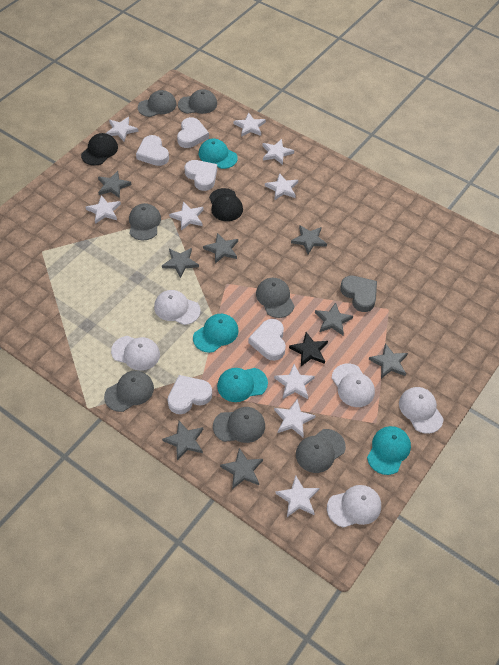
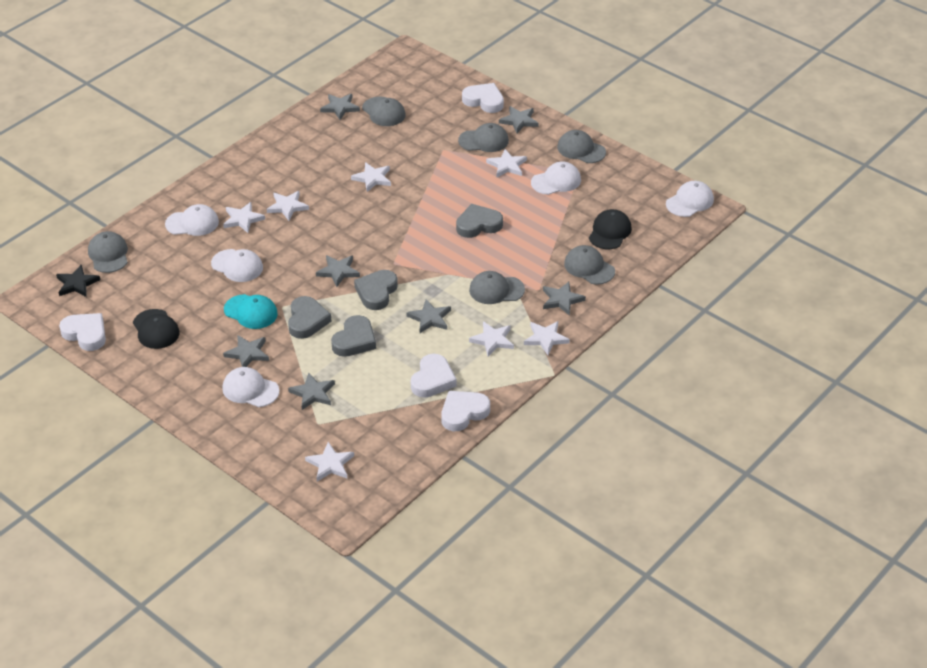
grey cap: 7 -> 6
grey heart: 1 -> 4
grey star: 8 -> 7
turquoise cap: 4 -> 1
white heart: 5 -> 4
white star: 9 -> 7

